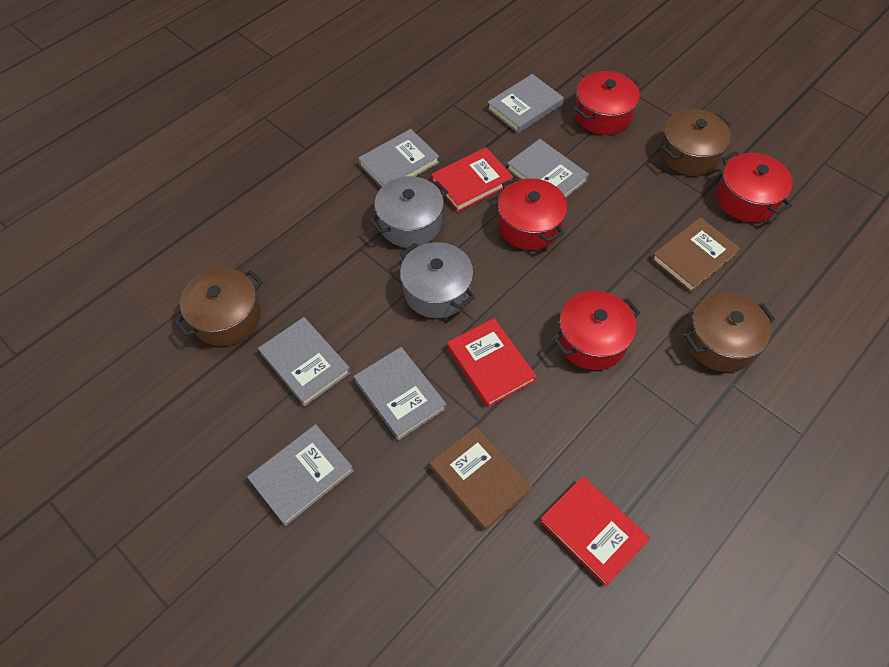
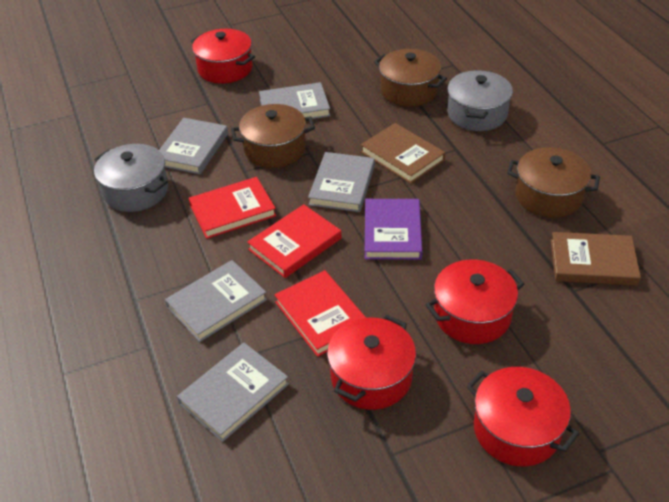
grey book: 6 -> 5
purple book: 0 -> 1

